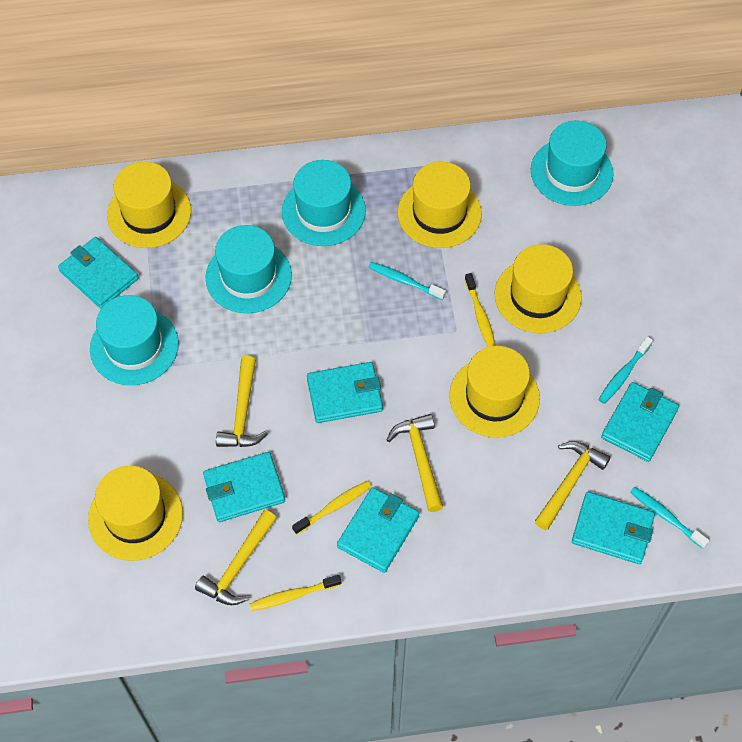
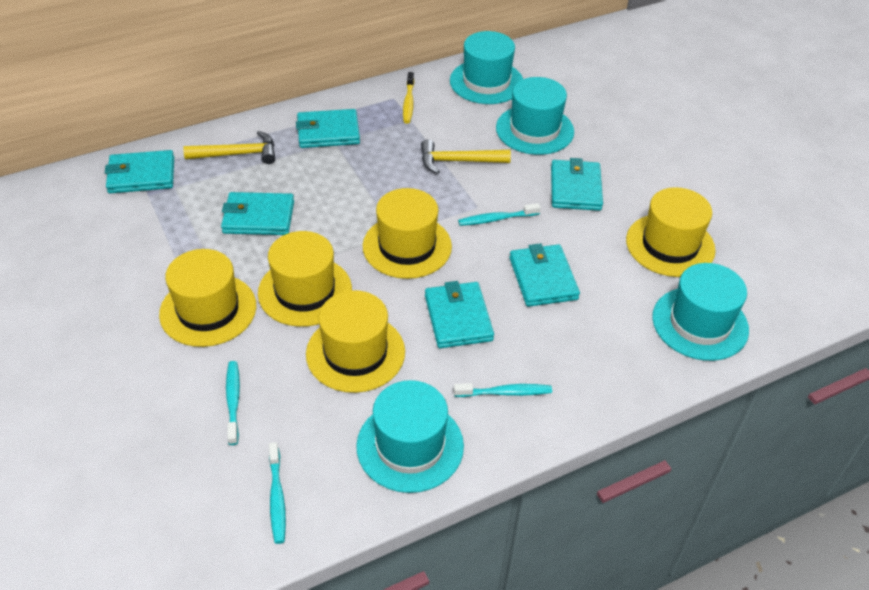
turquoise toothbrush: 3 -> 4
yellow hammer: 4 -> 2
yellow toothbrush: 3 -> 1

